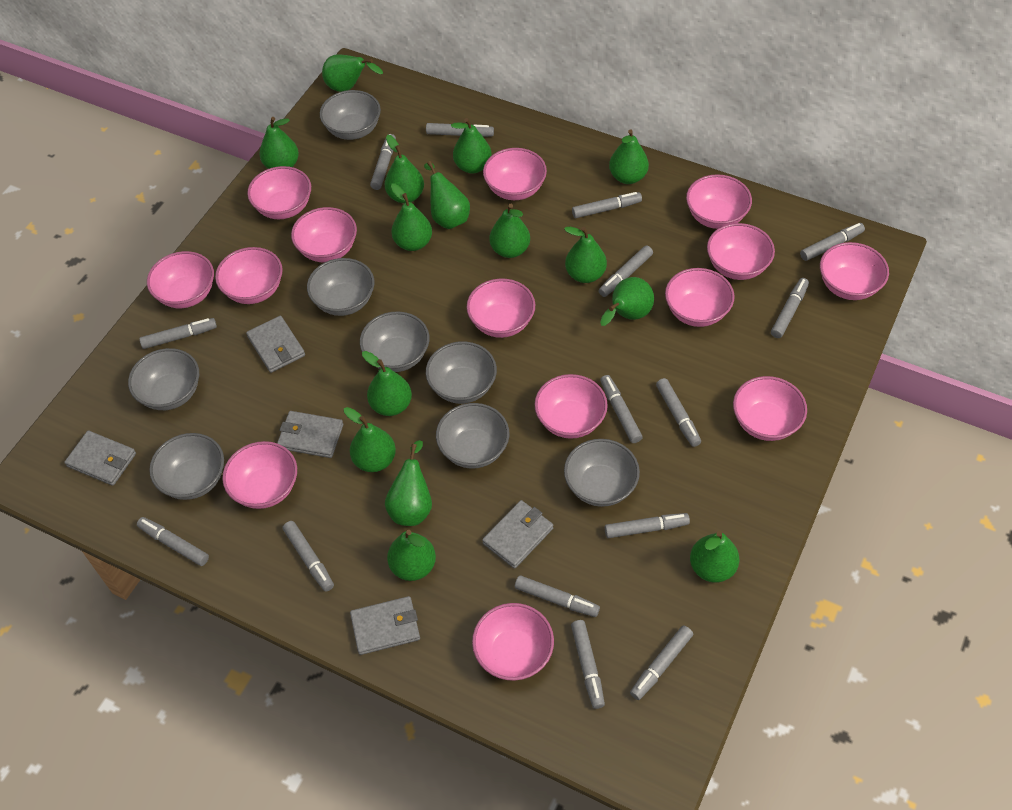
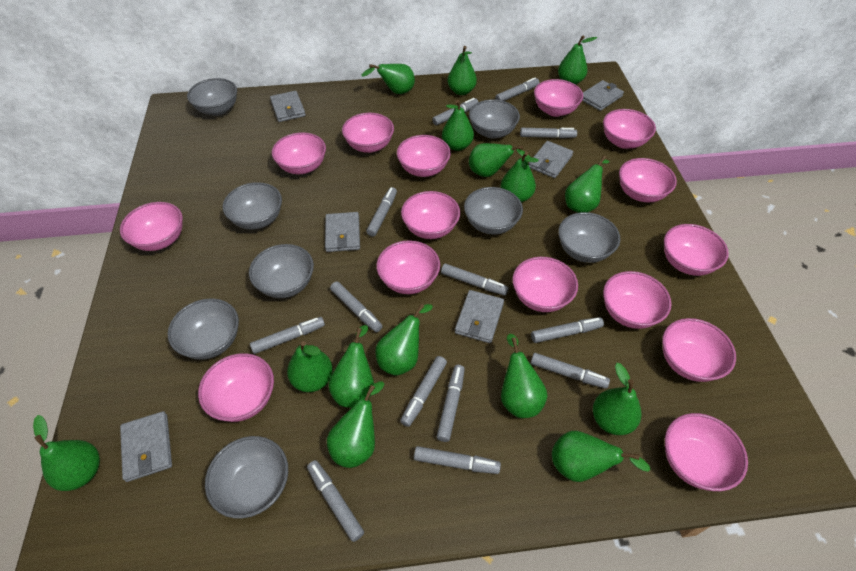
grey marker: 15 -> 13
grey wallet: 5 -> 6
pink bowl: 14 -> 15

